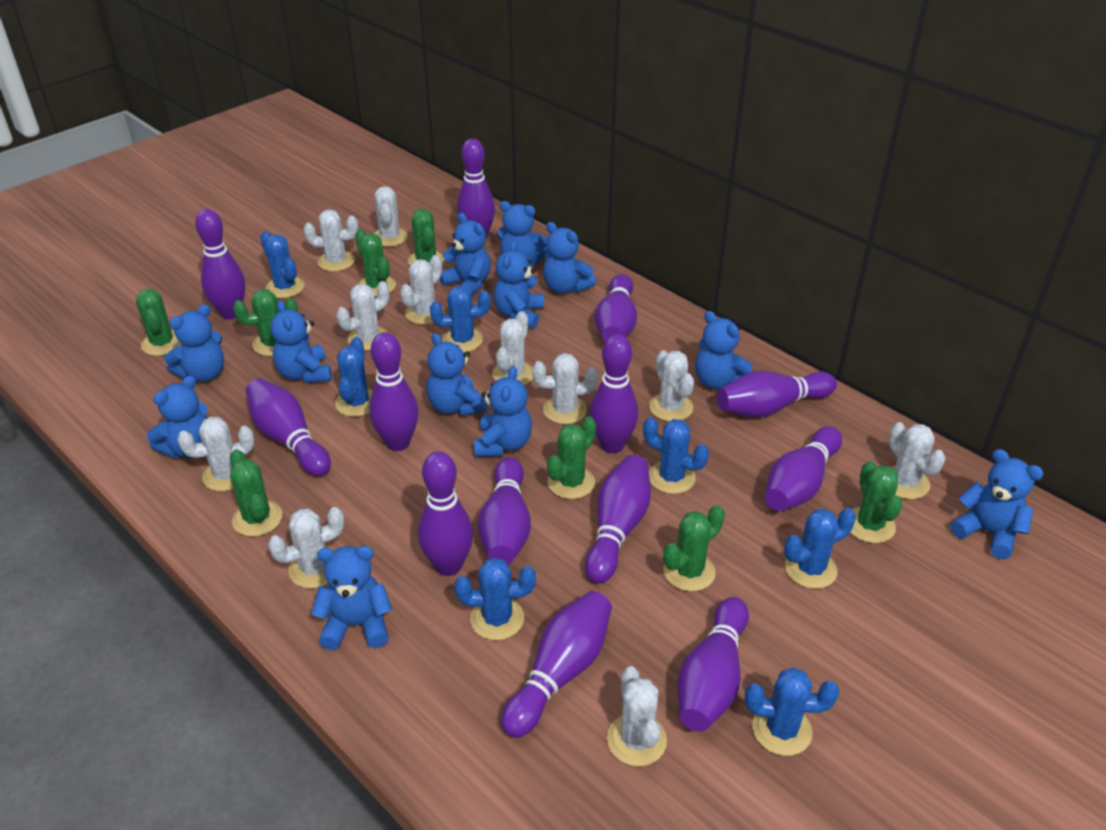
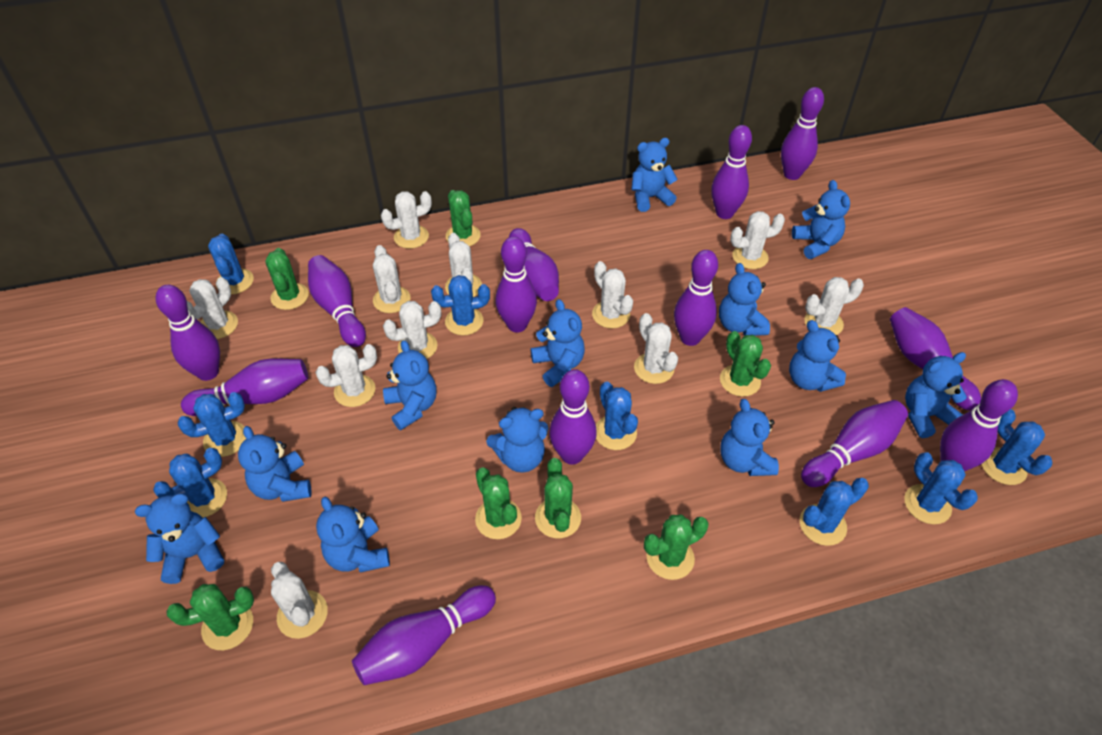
blue cactus: 7 -> 8
green cactus: 8 -> 7

